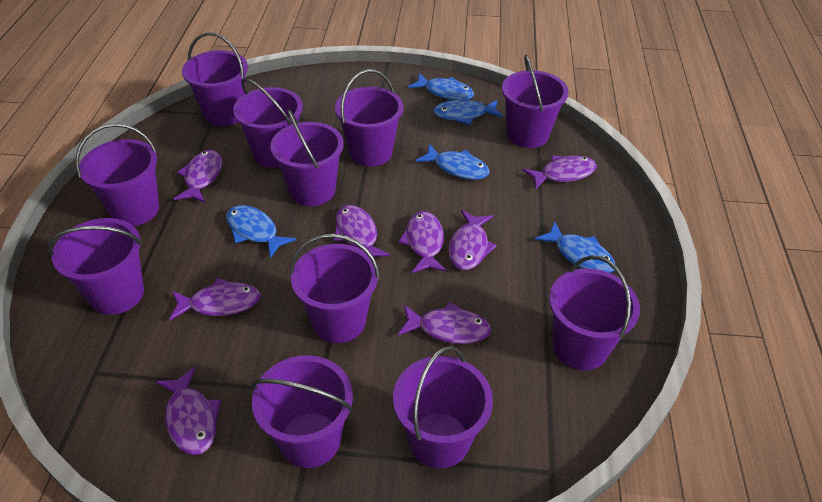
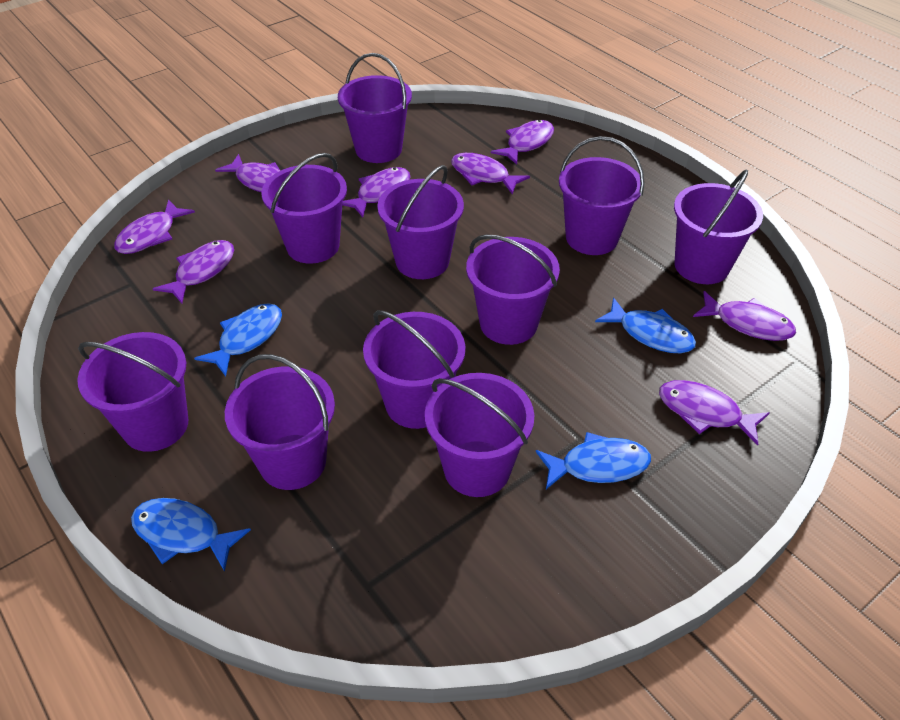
blue fish: 5 -> 4
purple bucket: 11 -> 10

